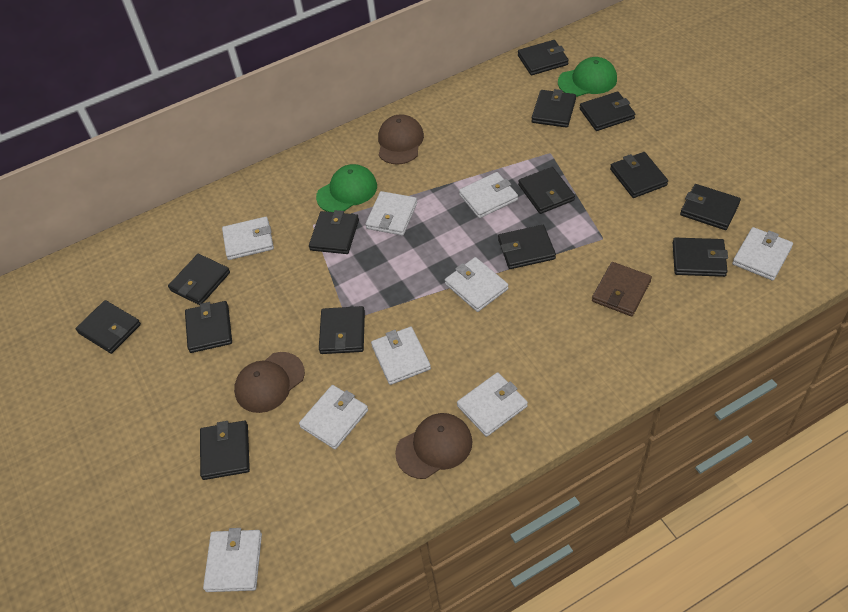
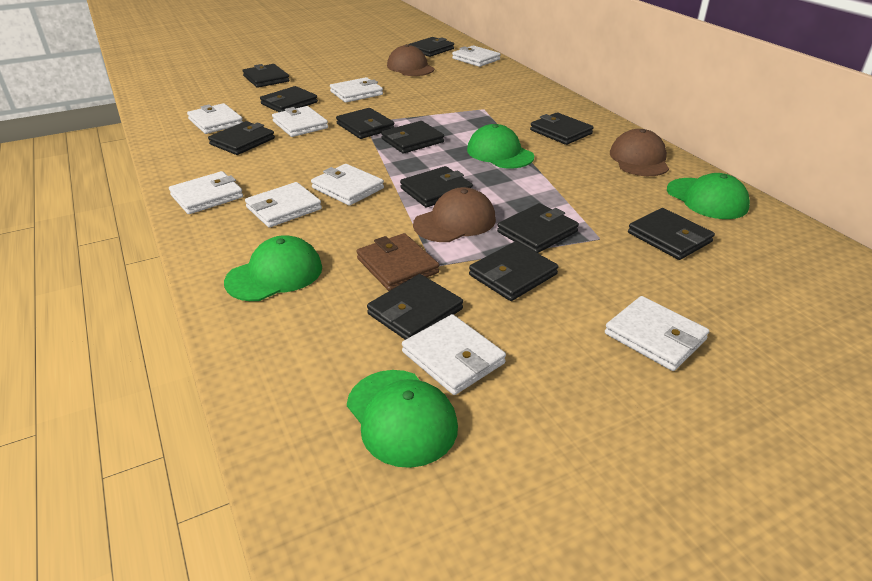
black wallet: 14 -> 12
green cap: 2 -> 4

